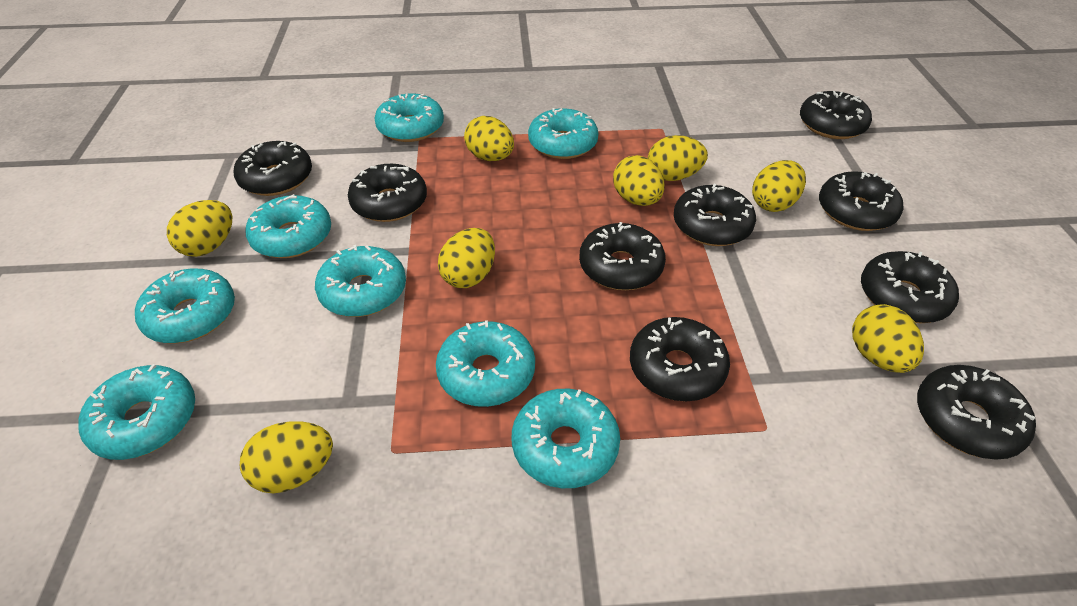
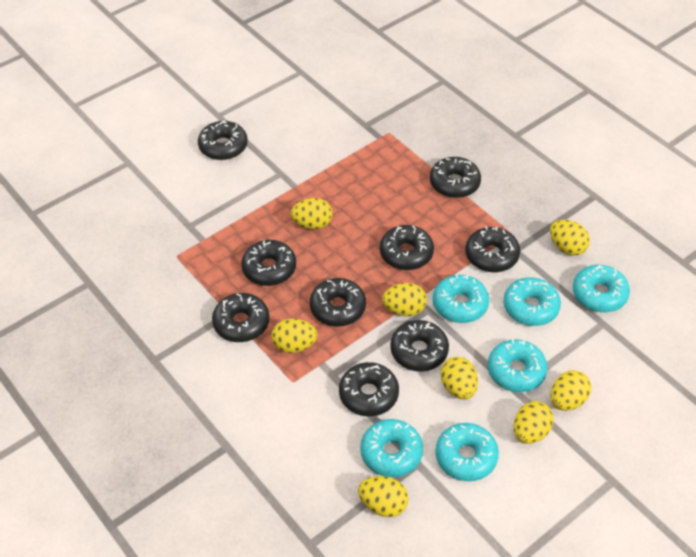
turquoise donut: 8 -> 6

